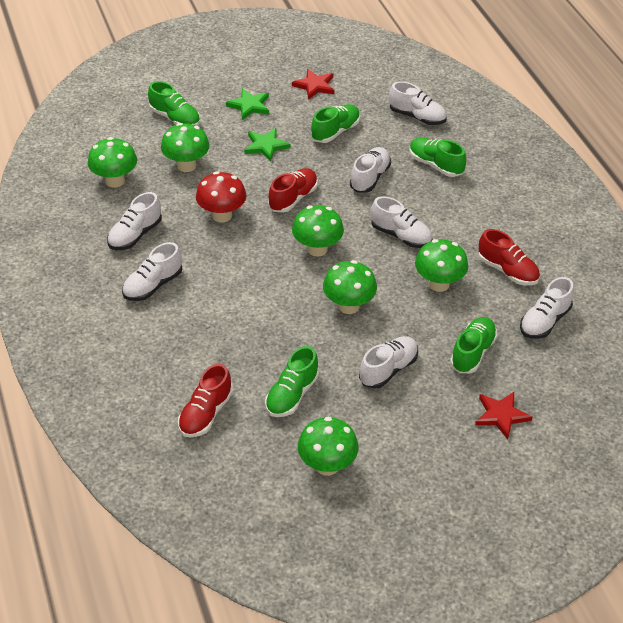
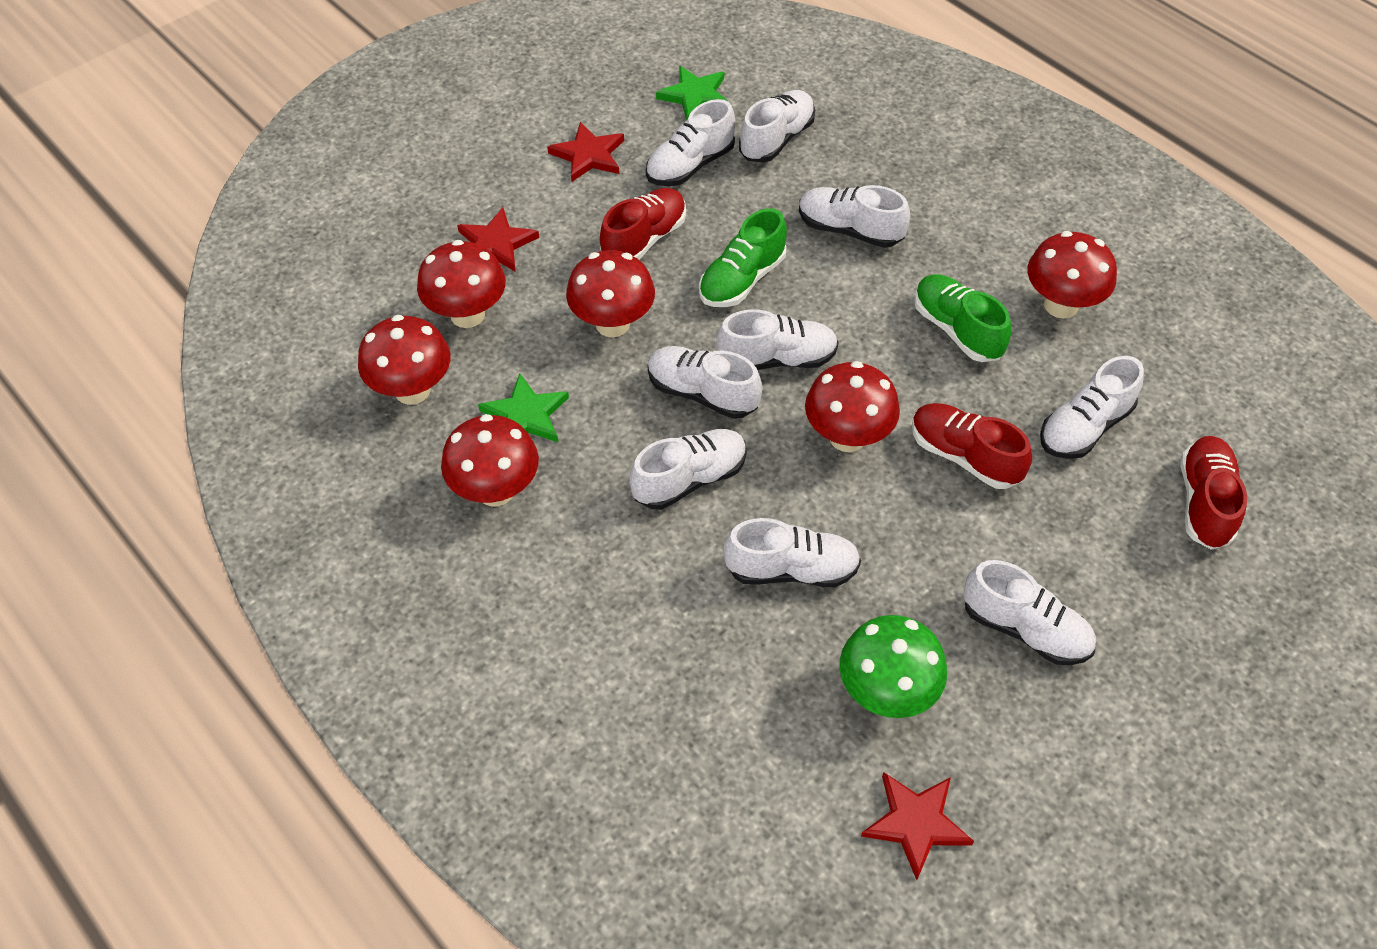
green mushroom: 6 -> 1
green shoe: 5 -> 2
red mushroom: 1 -> 6
red star: 2 -> 3
white shoe: 7 -> 9

